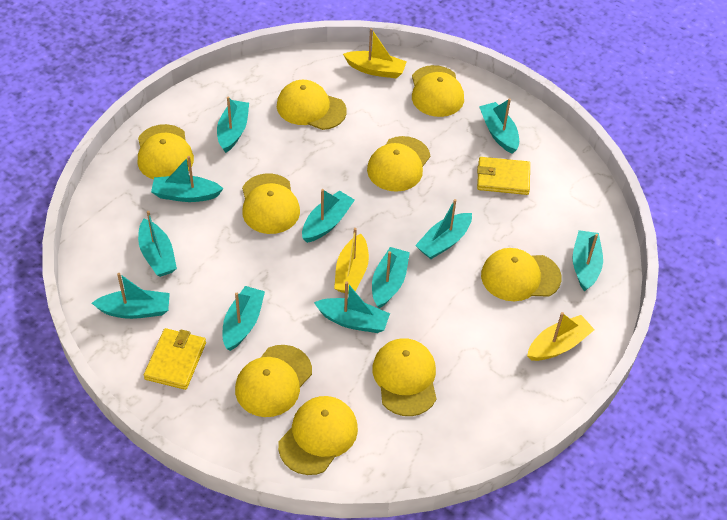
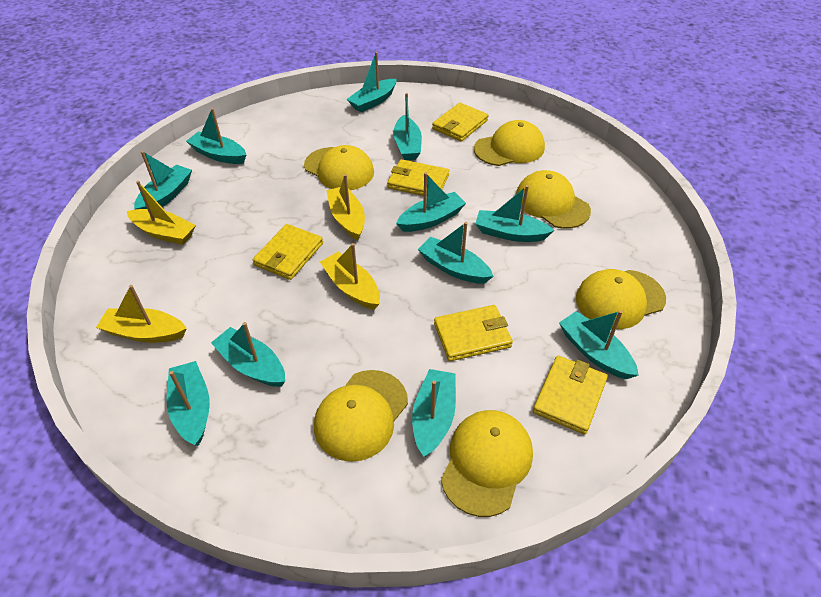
yellow boat: 3 -> 4
yellow cap: 9 -> 6
yellow wallet: 2 -> 5

